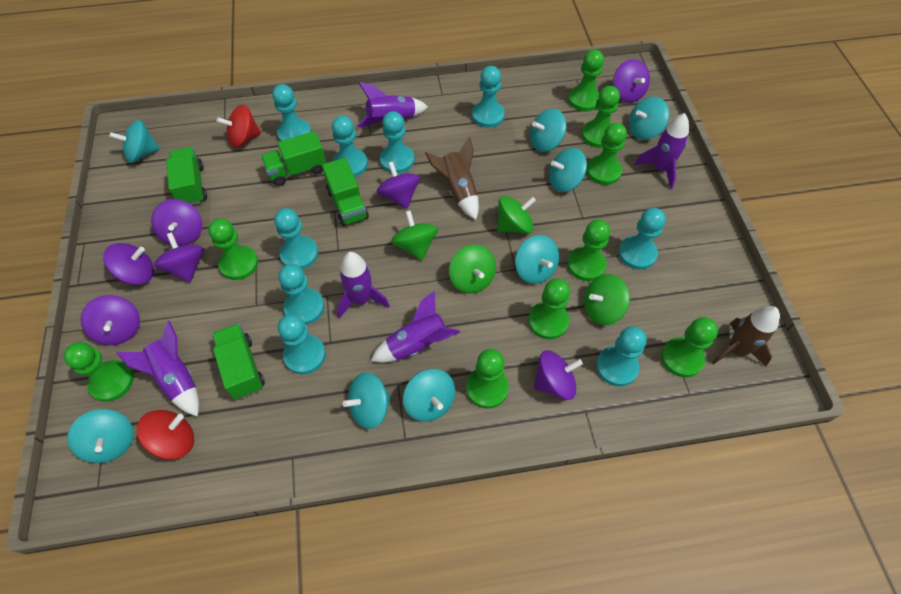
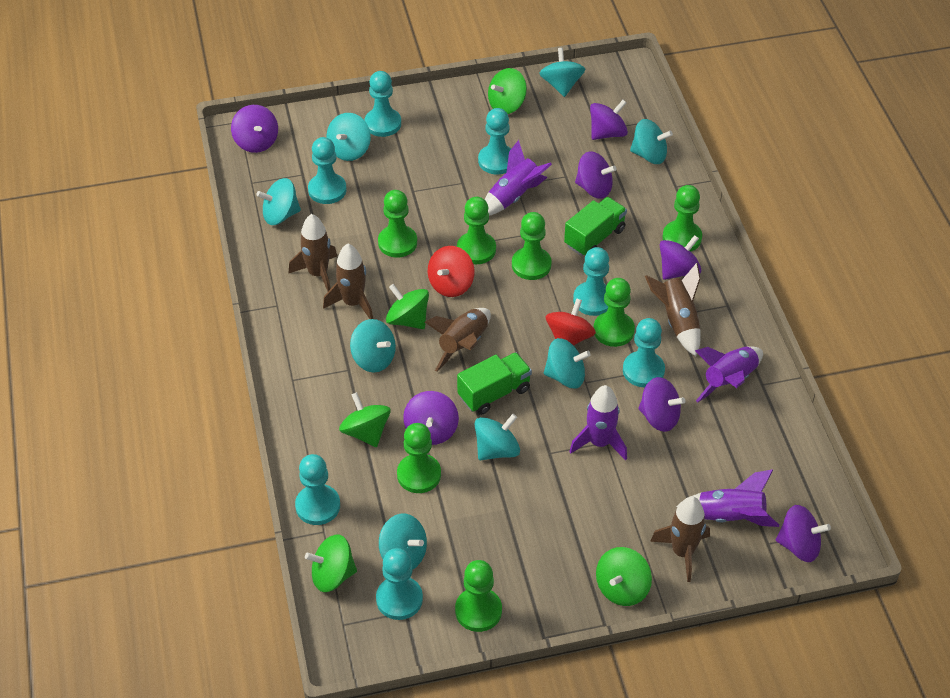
brown rocket: 2 -> 5
green pawn: 9 -> 7
green spinning top: 4 -> 5
green truck: 4 -> 2
purple rocket: 5 -> 4
turquoise pawn: 9 -> 7

